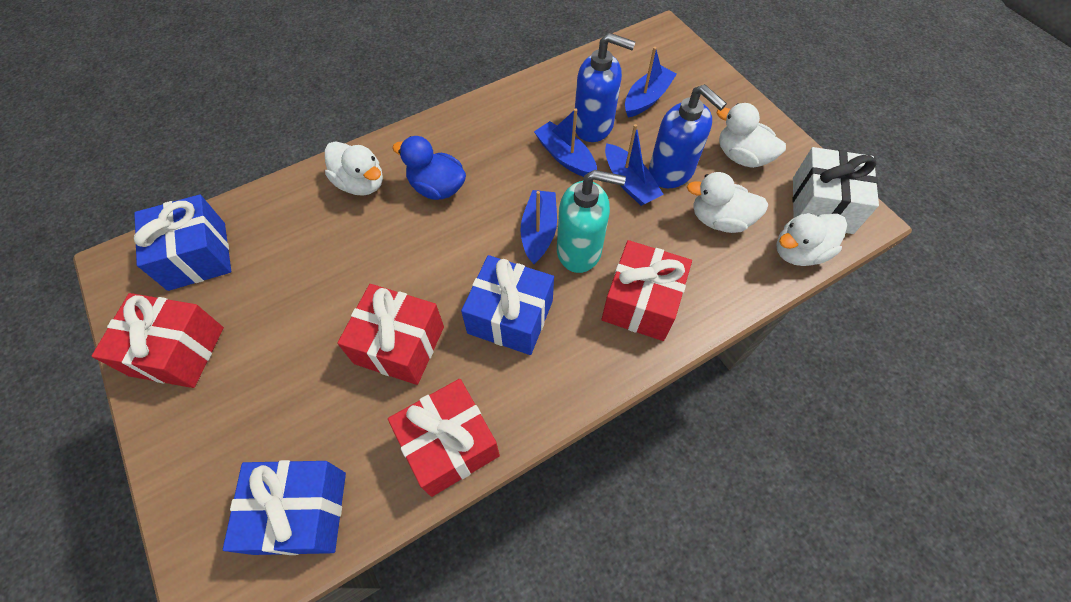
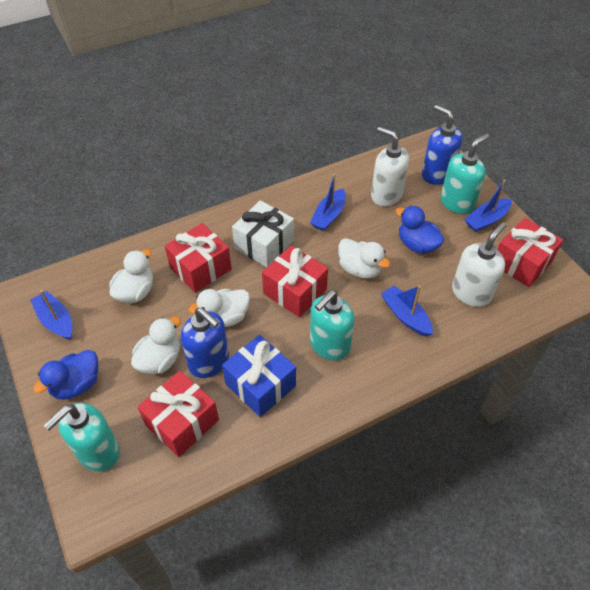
blue duck: 1 -> 2
blue gift: 3 -> 1
turquoise soap dispenser: 1 -> 3
white soap dispenser: 0 -> 2

